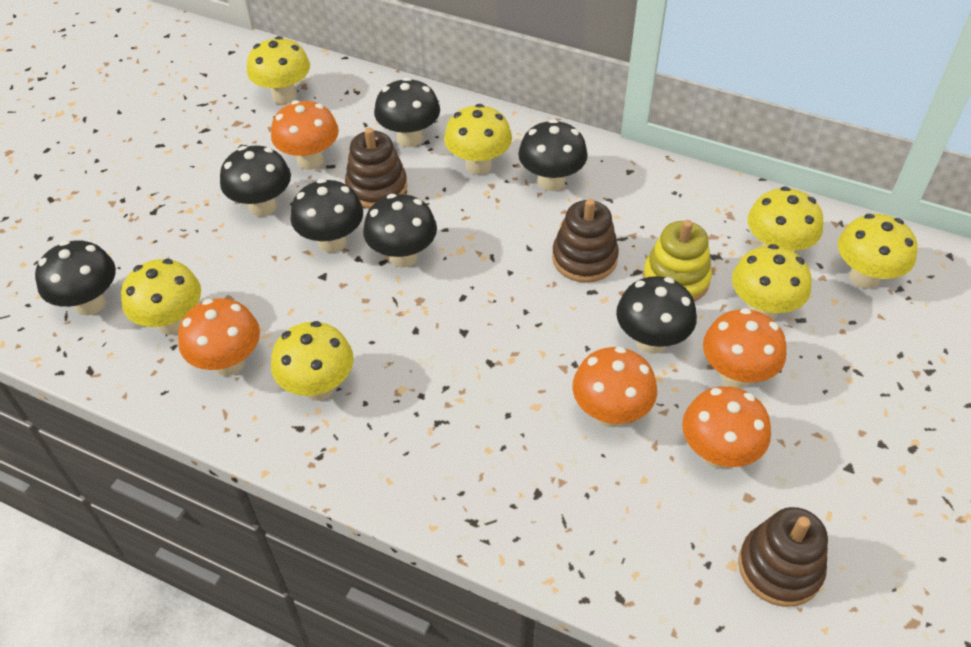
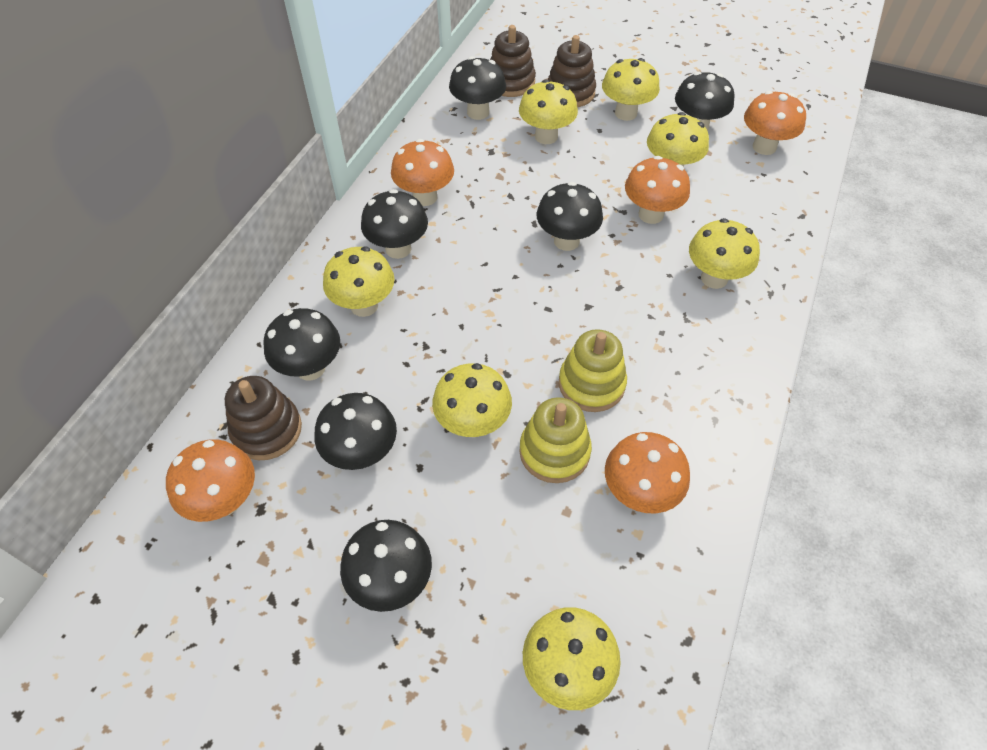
yellow stacking toy: 1 -> 2

